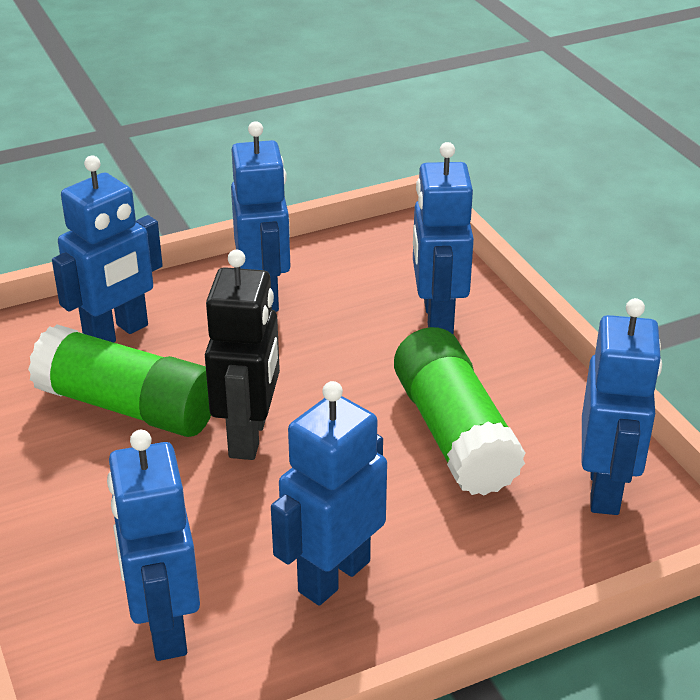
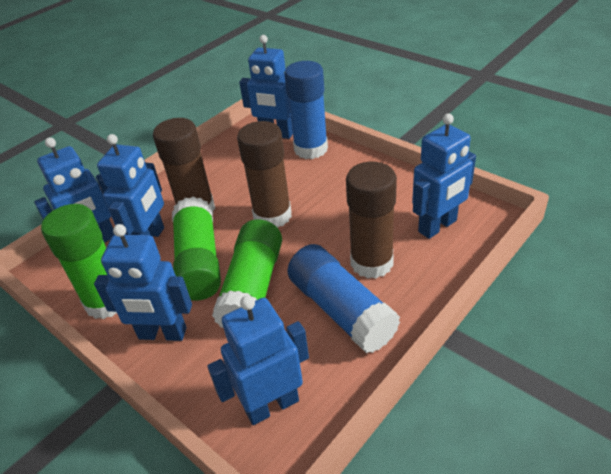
black robot: 1 -> 0
blue glue stick: 0 -> 2
brown glue stick: 0 -> 3
green glue stick: 2 -> 3

